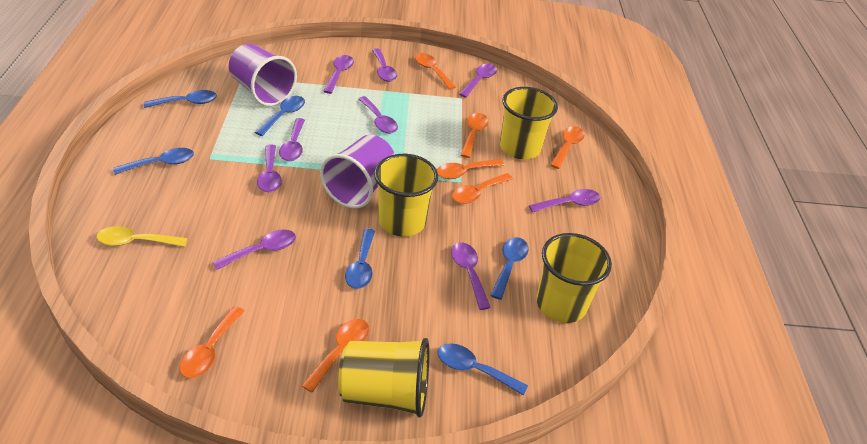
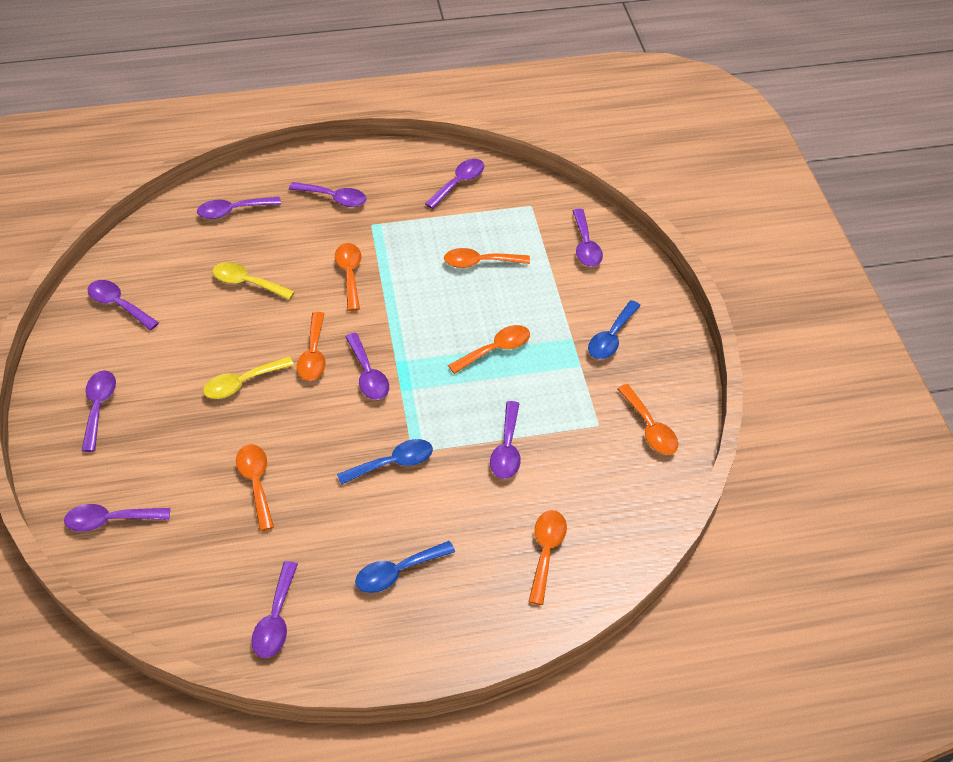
blue spoon: 6 -> 3
purple cup: 2 -> 0
purple spoon: 9 -> 10
yellow cup: 4 -> 0
yellow spoon: 1 -> 2

